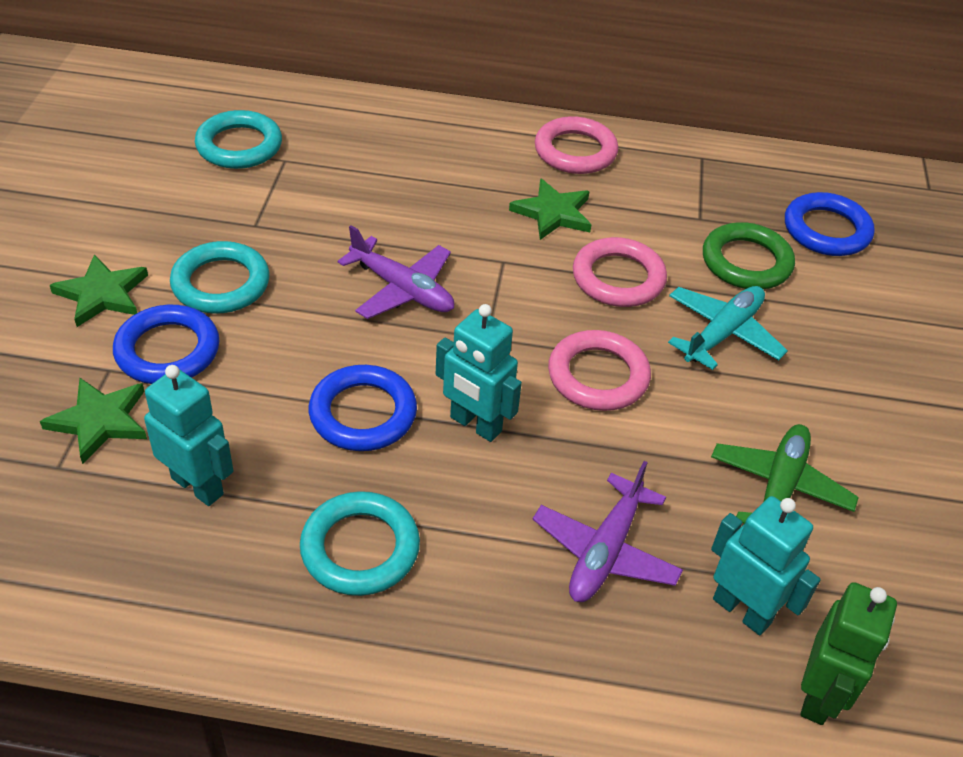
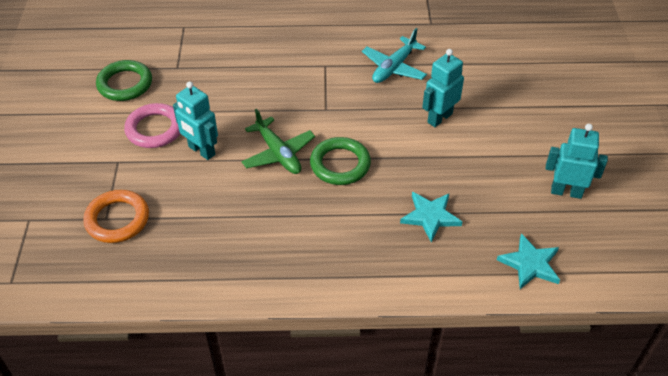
blue ring: 3 -> 0
green ring: 1 -> 2
green robot: 1 -> 0
green star: 3 -> 0
orange ring: 0 -> 1
pink ring: 3 -> 1
purple plane: 2 -> 0
turquoise ring: 3 -> 0
turquoise star: 0 -> 2

